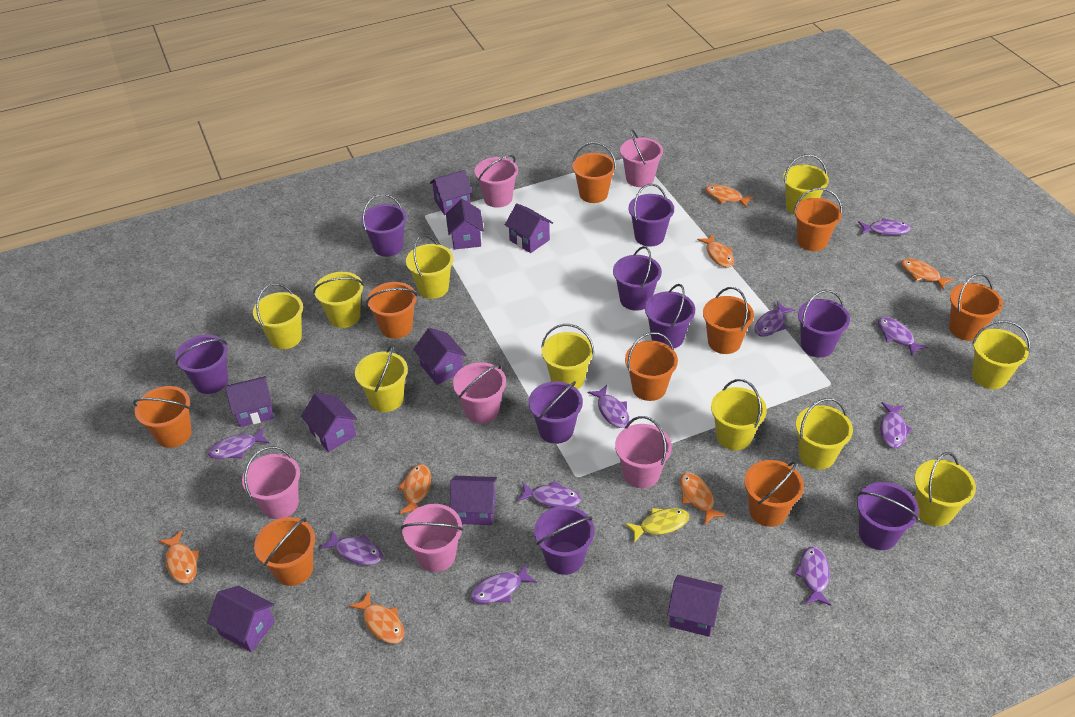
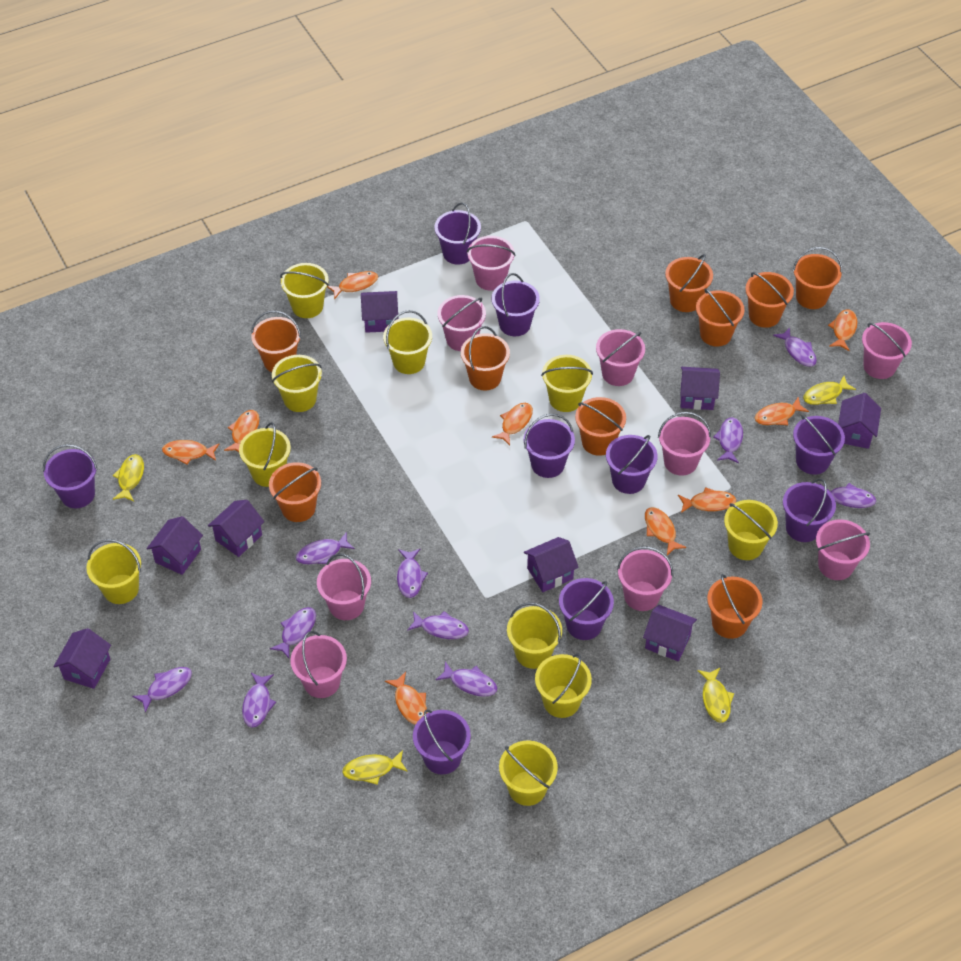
orange fish: 7 -> 9
pink bucket: 6 -> 9
purple house: 9 -> 8
yellow fish: 1 -> 4

